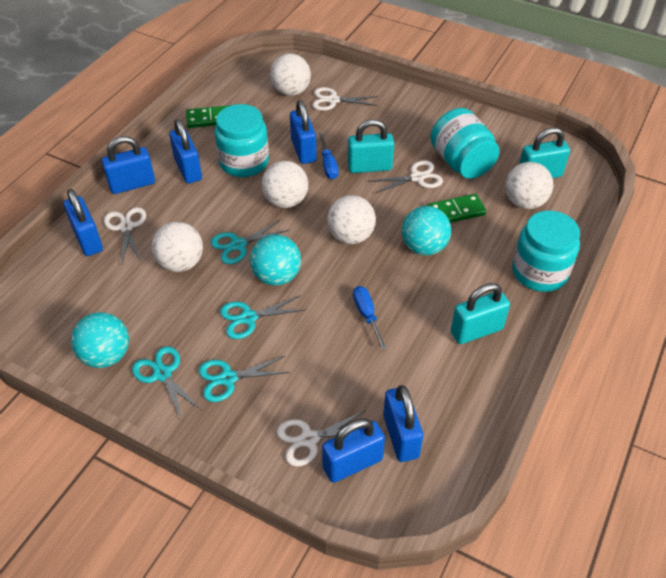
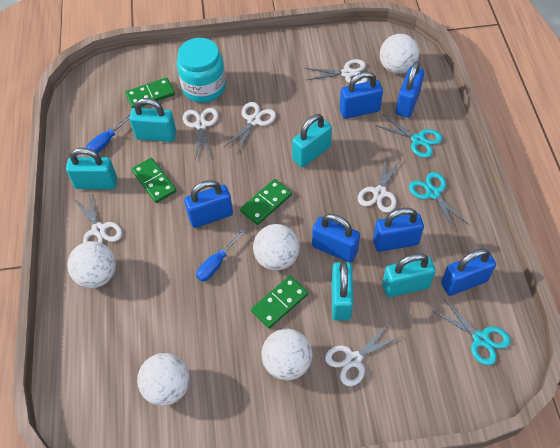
green domino: 2 -> 4
turquoise ball: 3 -> 0
turquoise jar: 3 -> 1
turquoise padlock: 3 -> 5
turquoise scissors: 4 -> 3
white scissors: 4 -> 6

